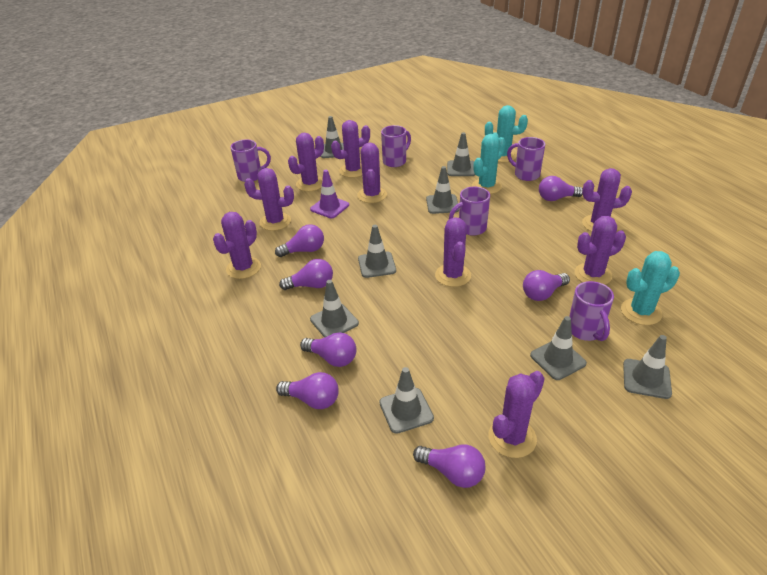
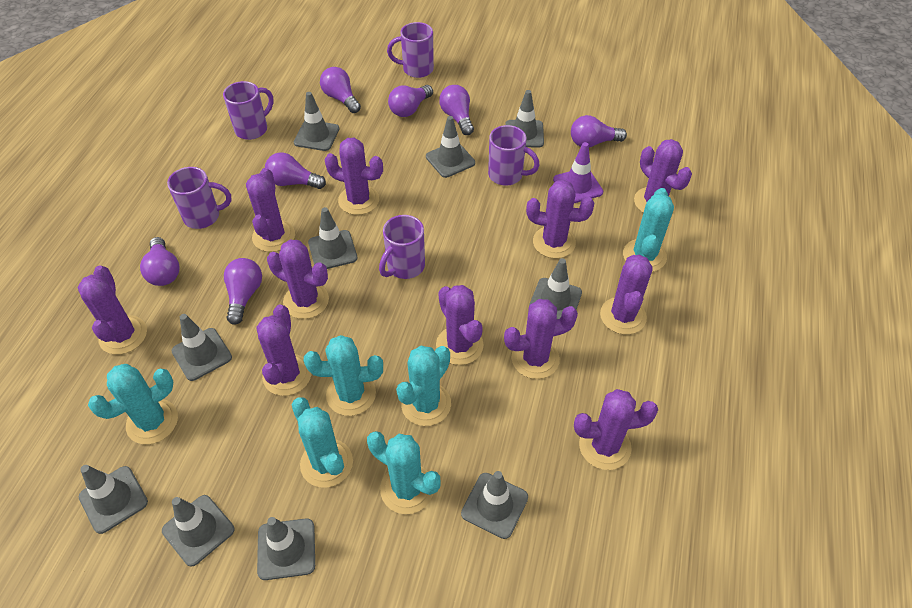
grey traffic cone: 8 -> 10
purple cactus: 9 -> 11
turquoise cactus: 3 -> 6

